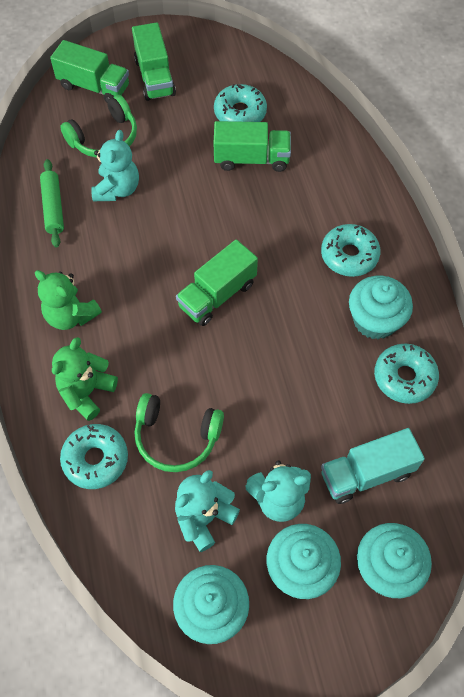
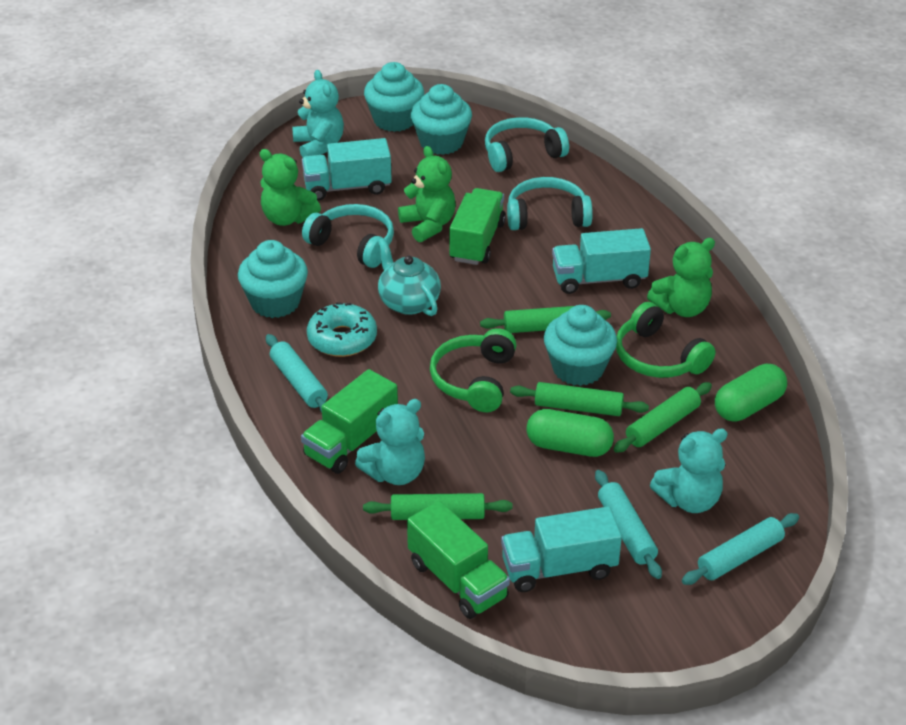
green capsule: 0 -> 2
green rolling pin: 1 -> 4
green teddy bear: 2 -> 3
green truck: 4 -> 3
turquoise donut: 4 -> 1
turquoise headphones: 0 -> 3
turquoise rolling pin: 0 -> 3
turquoise teapot: 0 -> 1
turquoise truck: 1 -> 3

